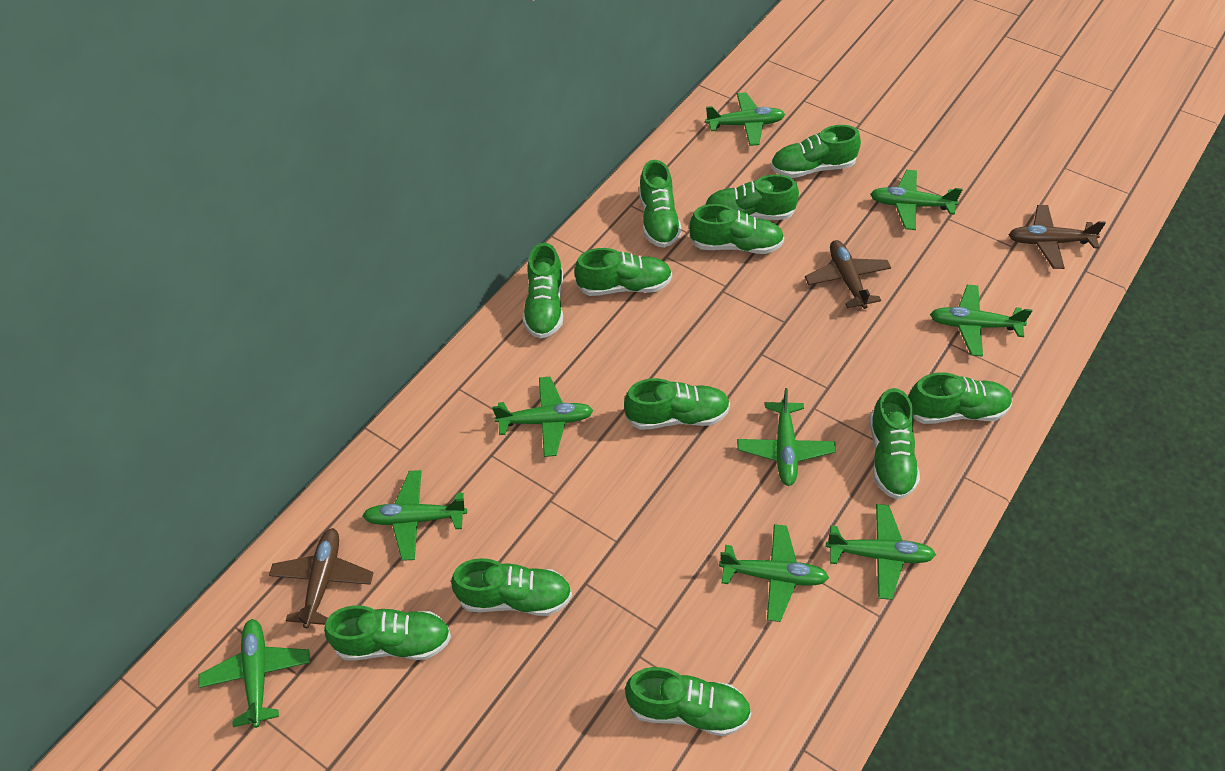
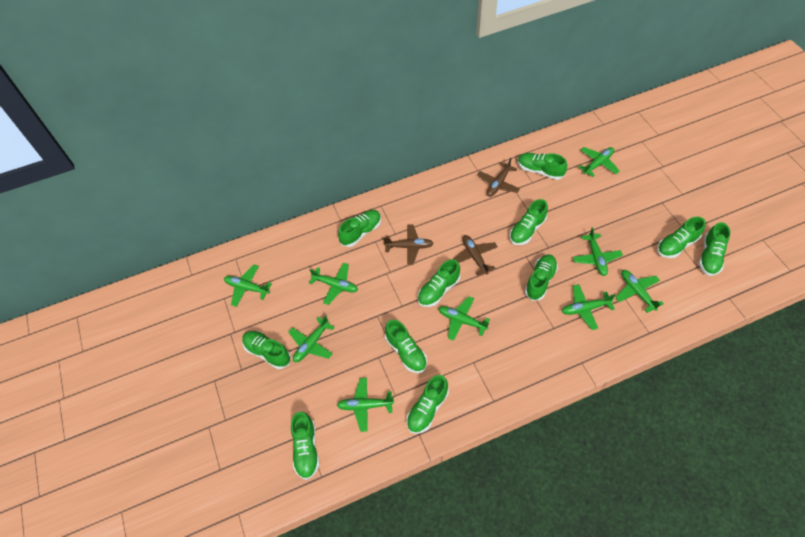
green shoe: 12 -> 11

